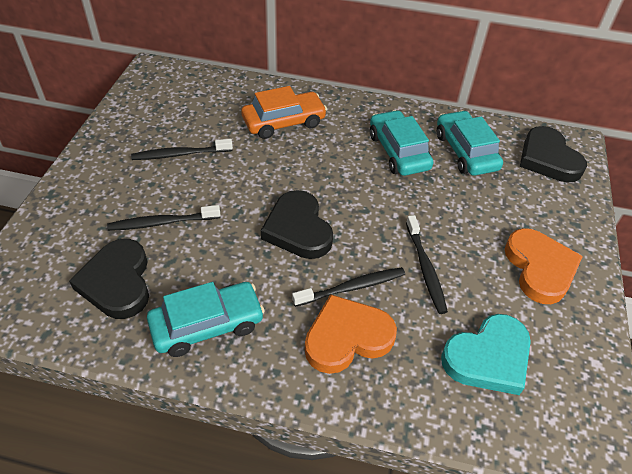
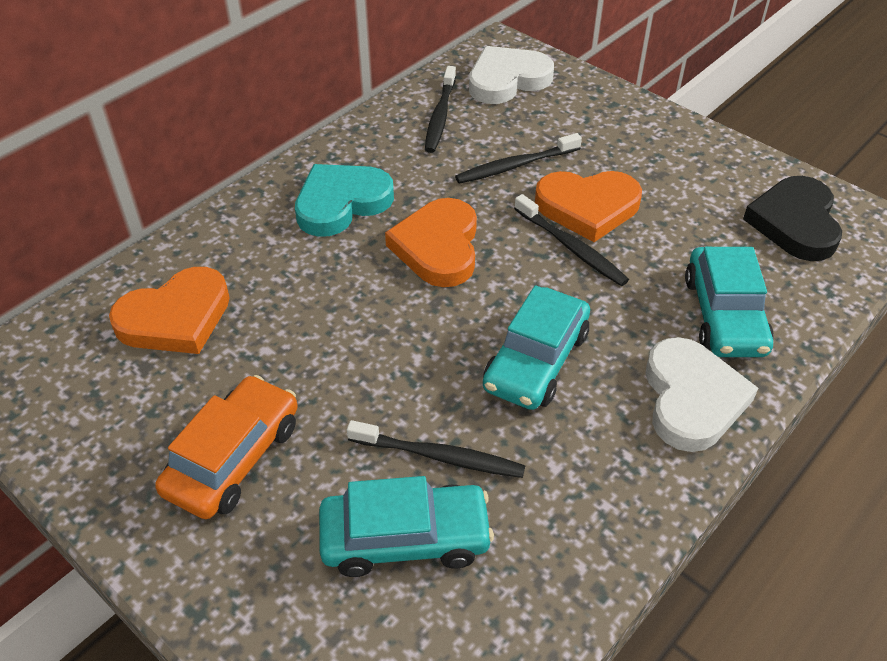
black heart: 3 -> 1
orange heart: 2 -> 3
white heart: 0 -> 2

